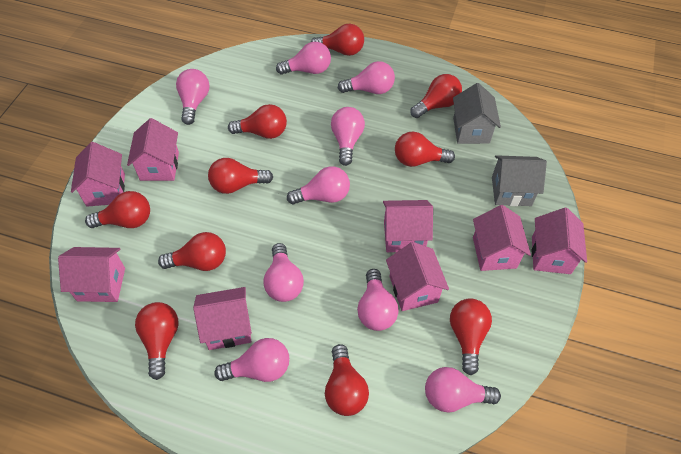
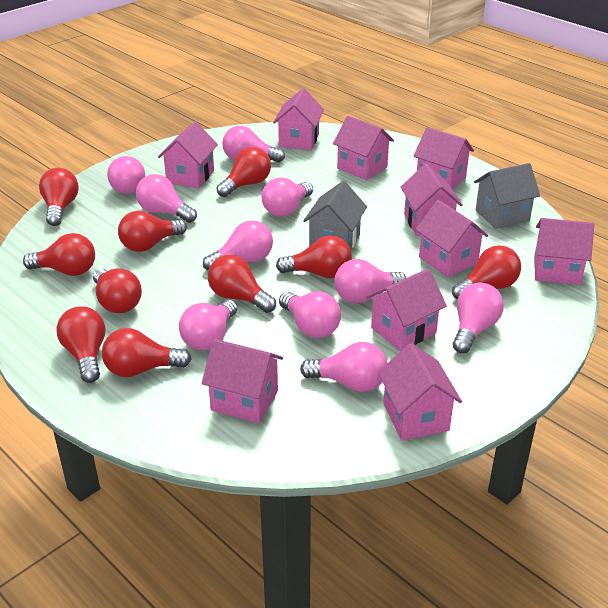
pink house: 8 -> 10
pink light bulb: 9 -> 10

